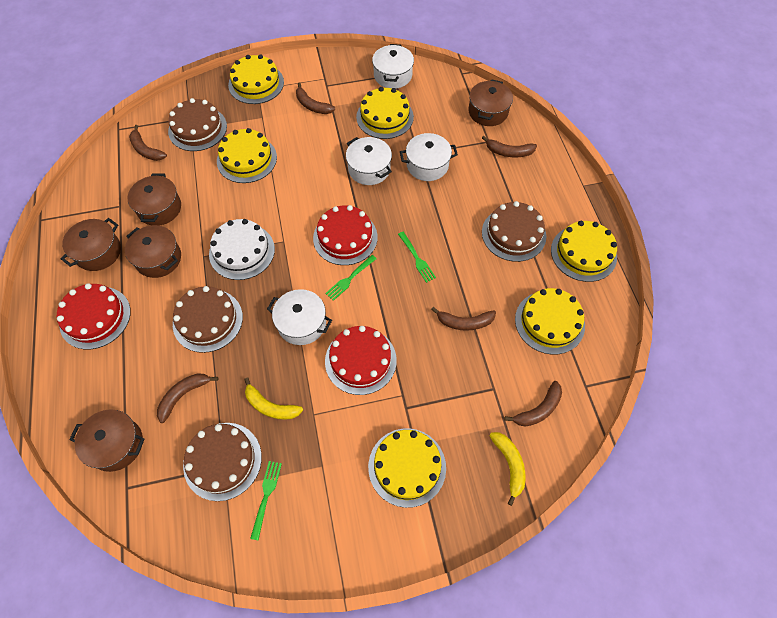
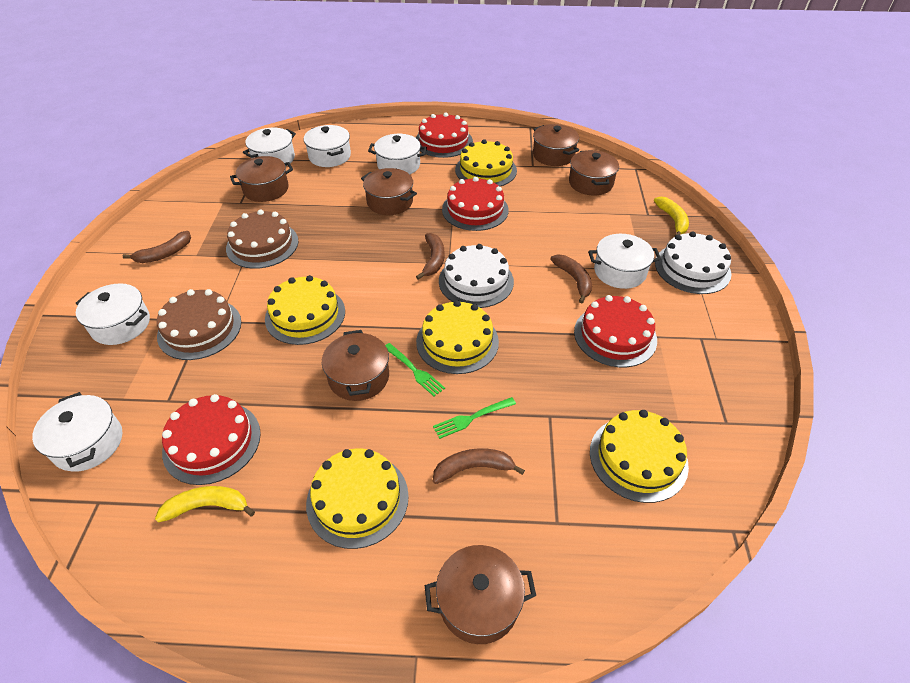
brown banana: 6 -> 4
brown cake: 4 -> 2
brown pot: 5 -> 6
green fork: 3 -> 2
red cake: 3 -> 4
white cake: 1 -> 2
white pot: 4 -> 6
yellow cake: 6 -> 5

